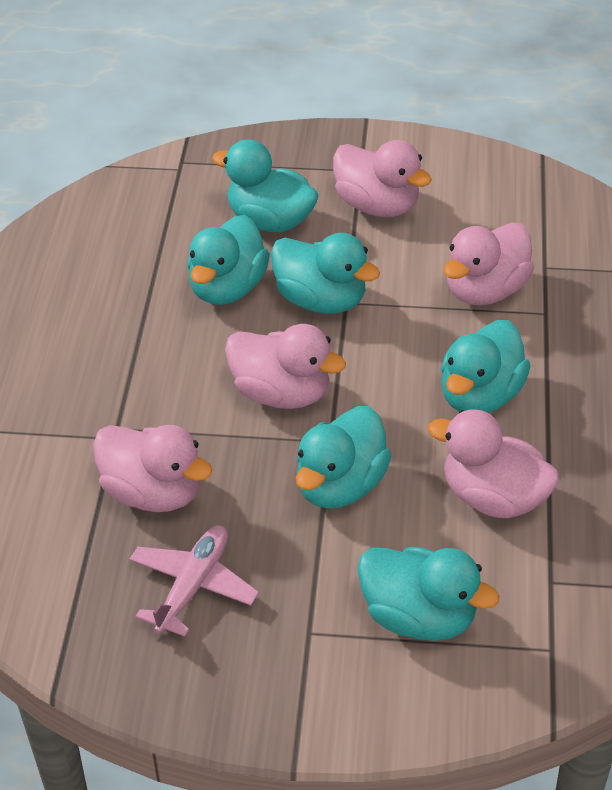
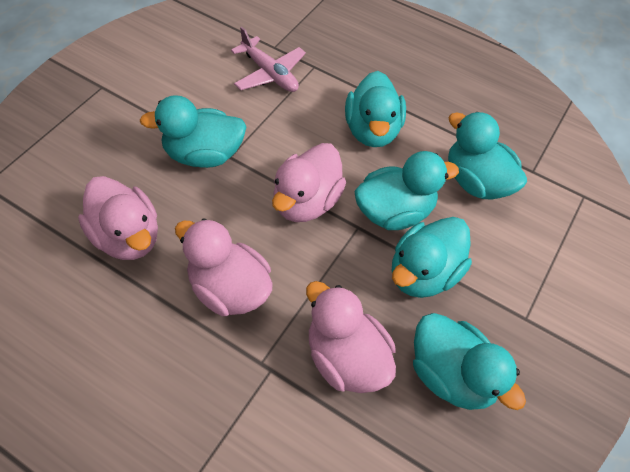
pink duck: 5 -> 4

